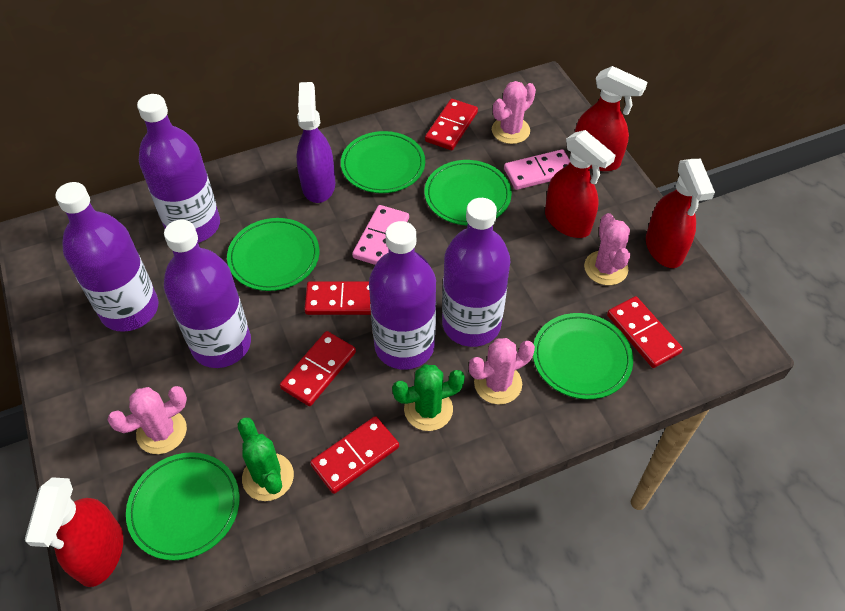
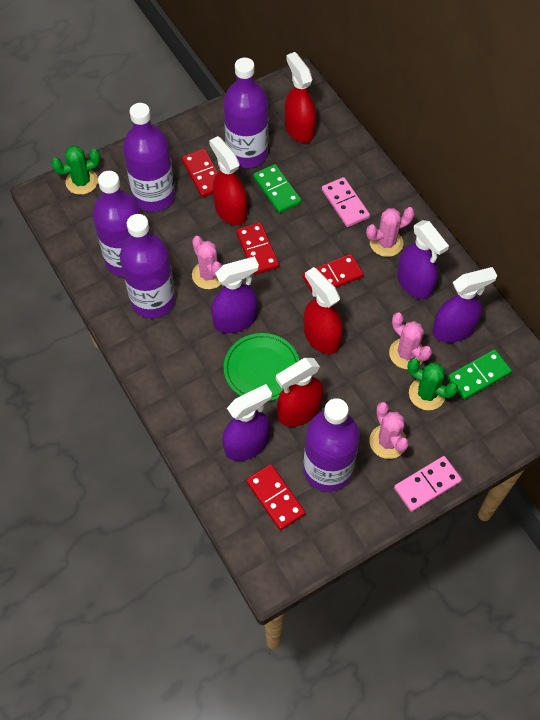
green domino: 0 -> 2
green plate: 5 -> 1
purple spray bottle: 1 -> 4
red domino: 5 -> 4

